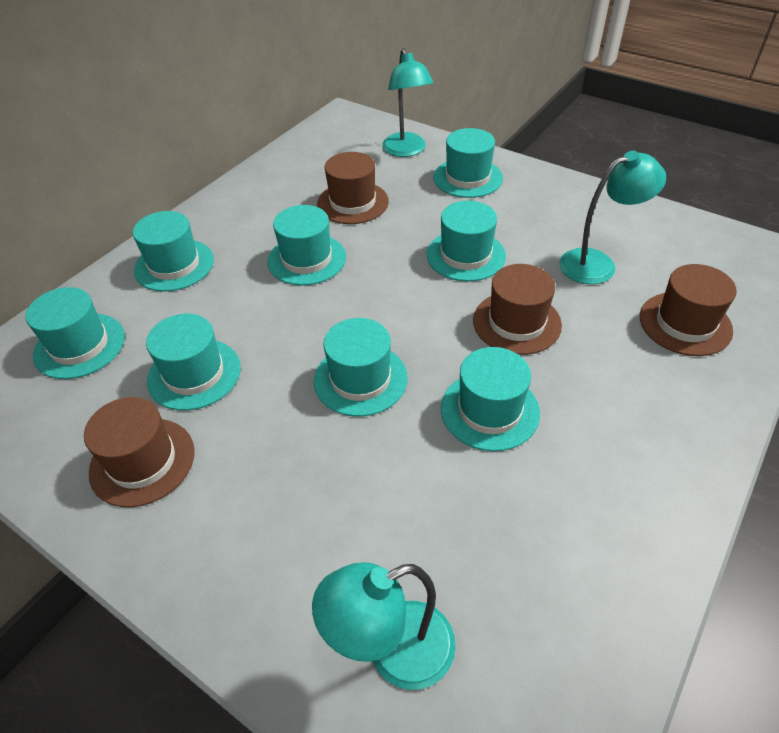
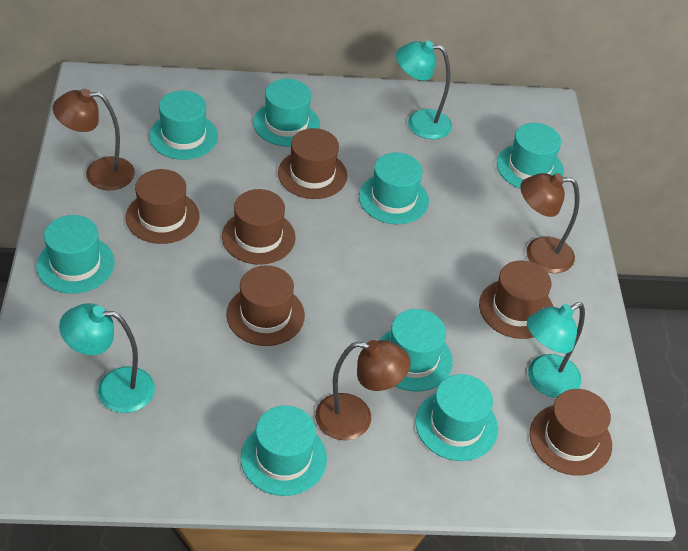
brown hat: 4 -> 6
brown lamp: 0 -> 3

